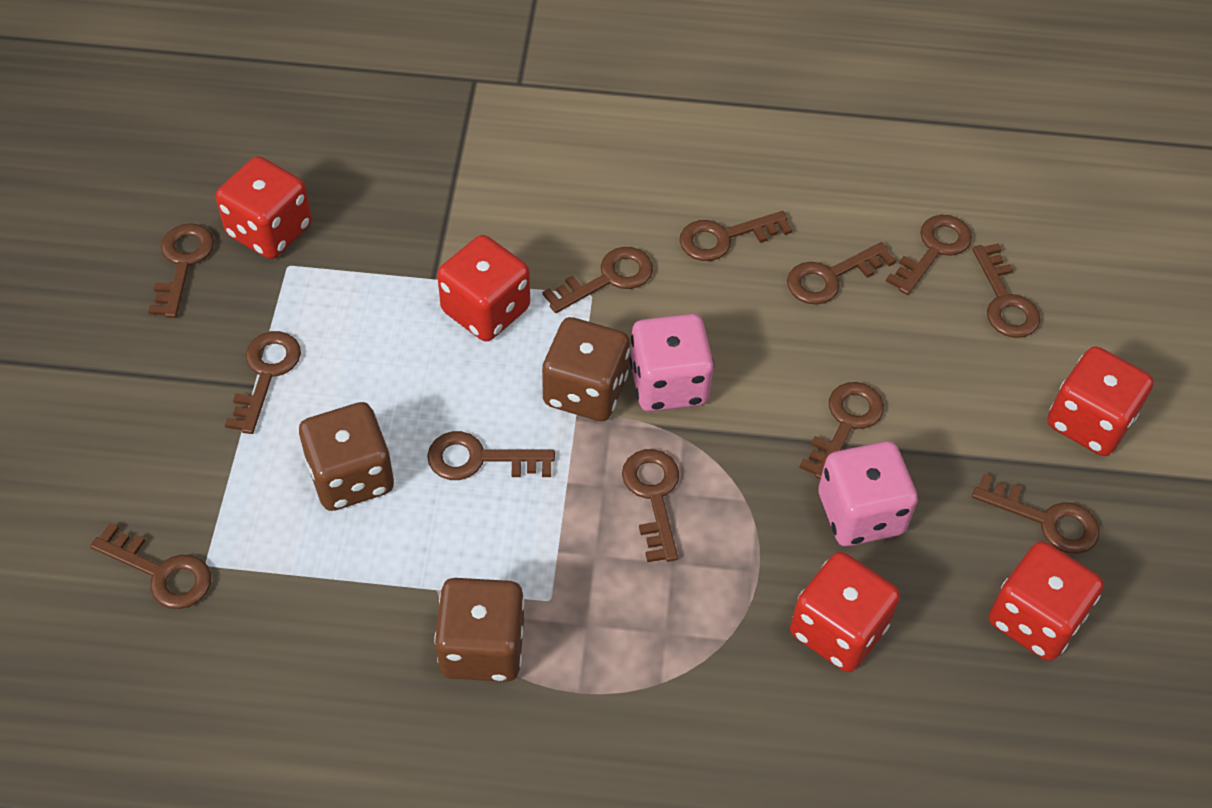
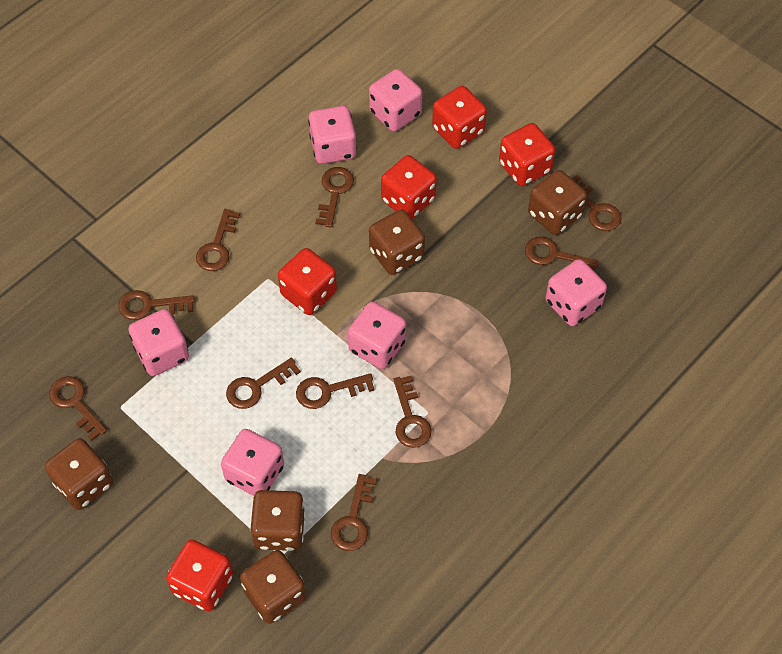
brown dice: 3 -> 5
brown key: 12 -> 10
pink dice: 2 -> 6

